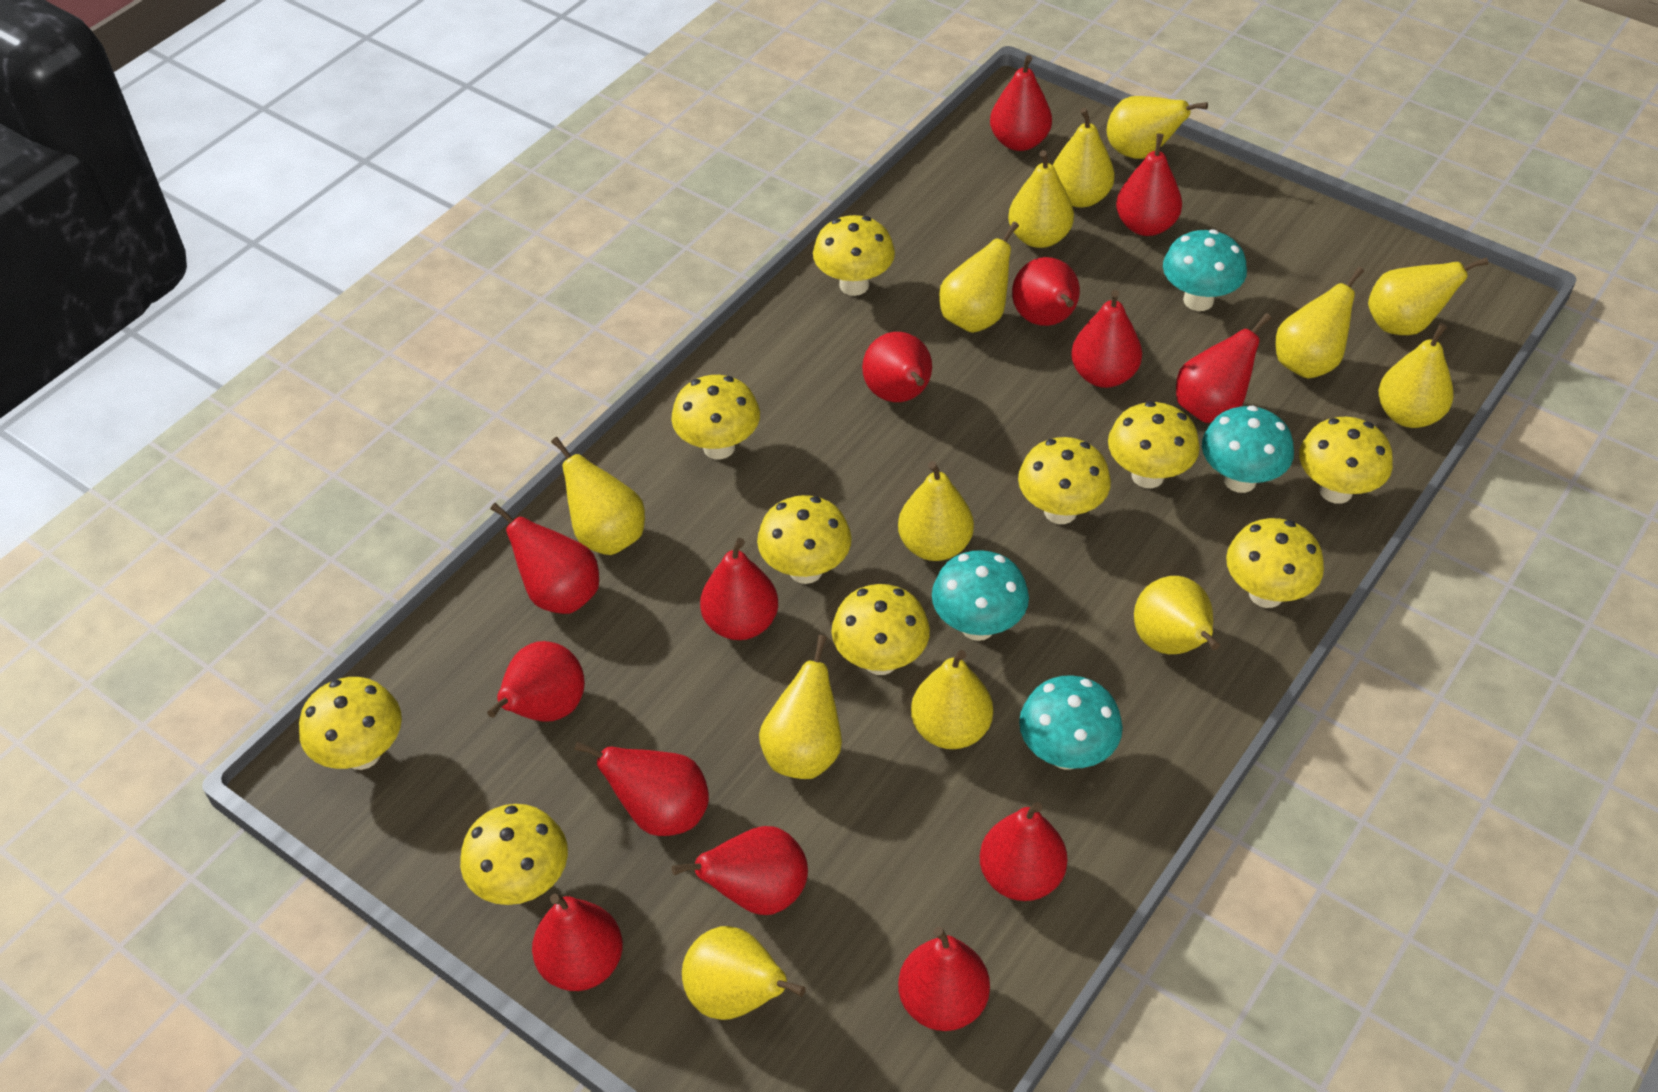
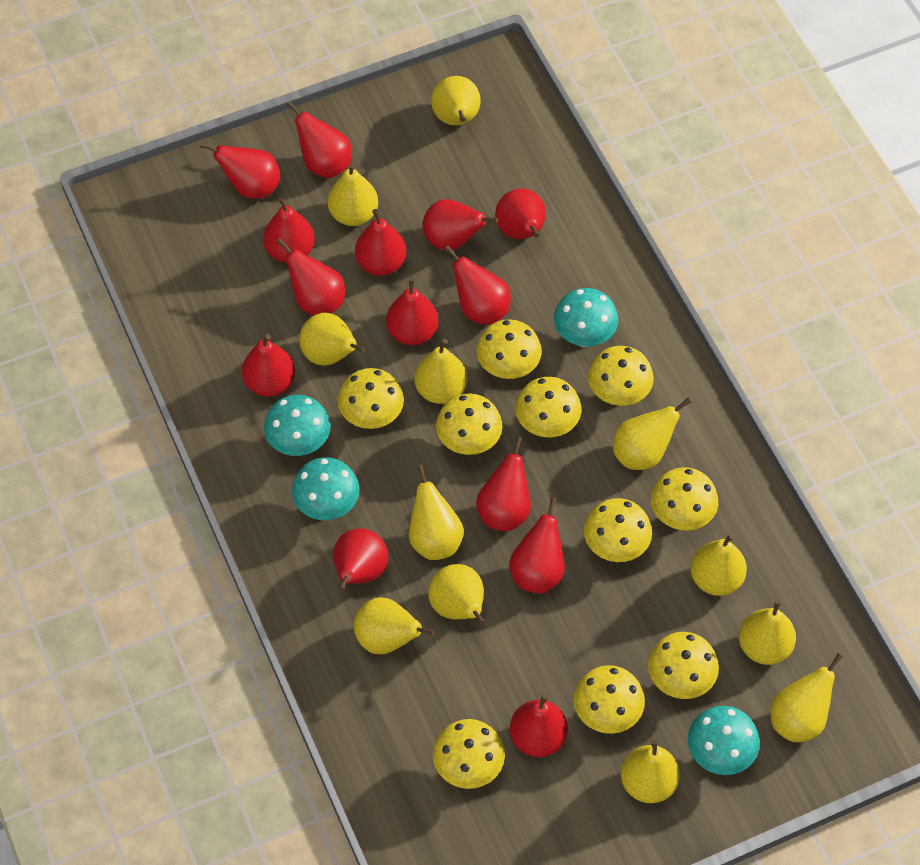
yellow pear: 13 -> 12

